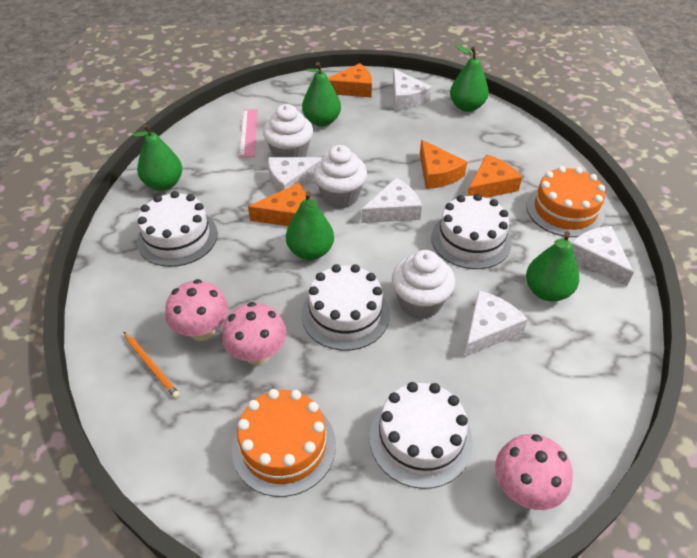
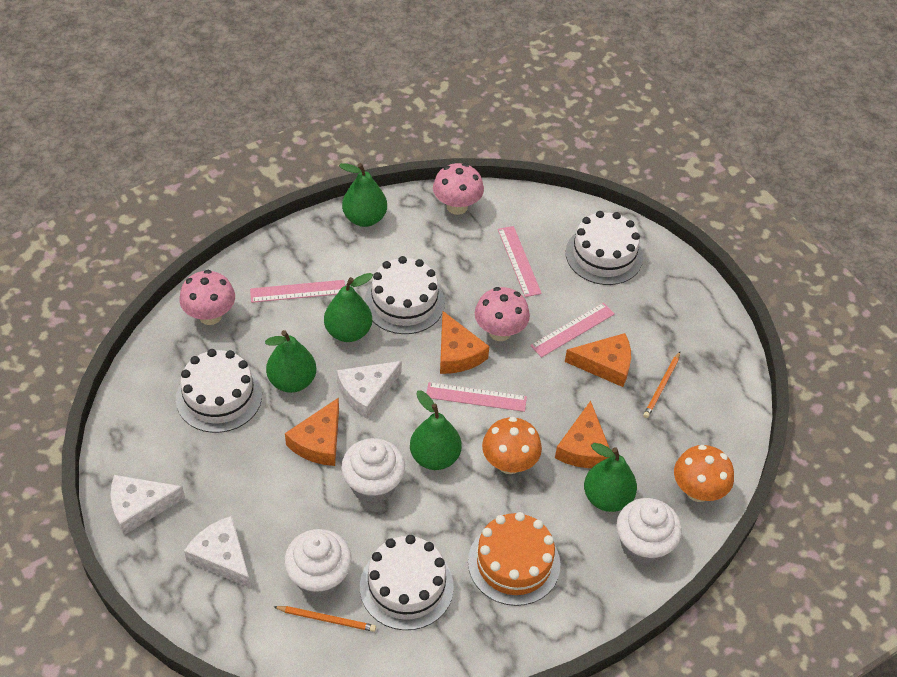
orange cake: 2 -> 1
orange mushroom: 0 -> 2
orange pencil: 1 -> 2
pink ruler: 1 -> 4
white cheese: 5 -> 3

